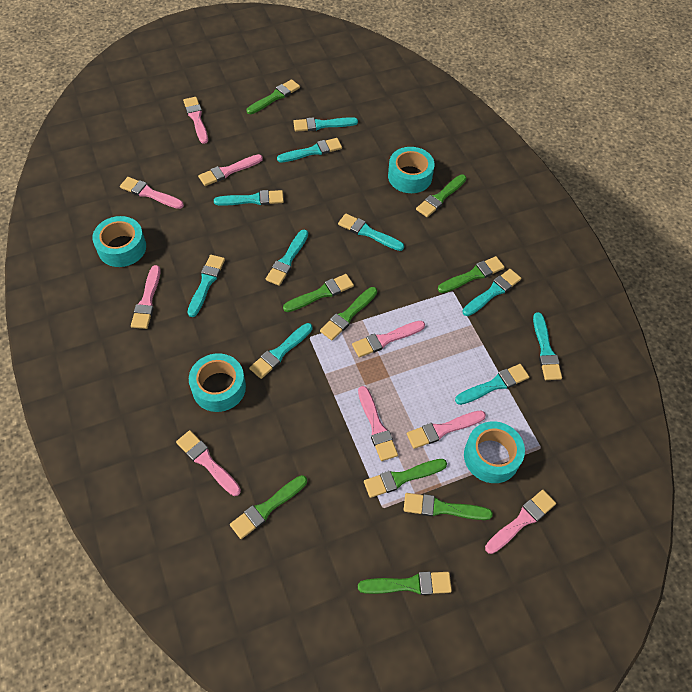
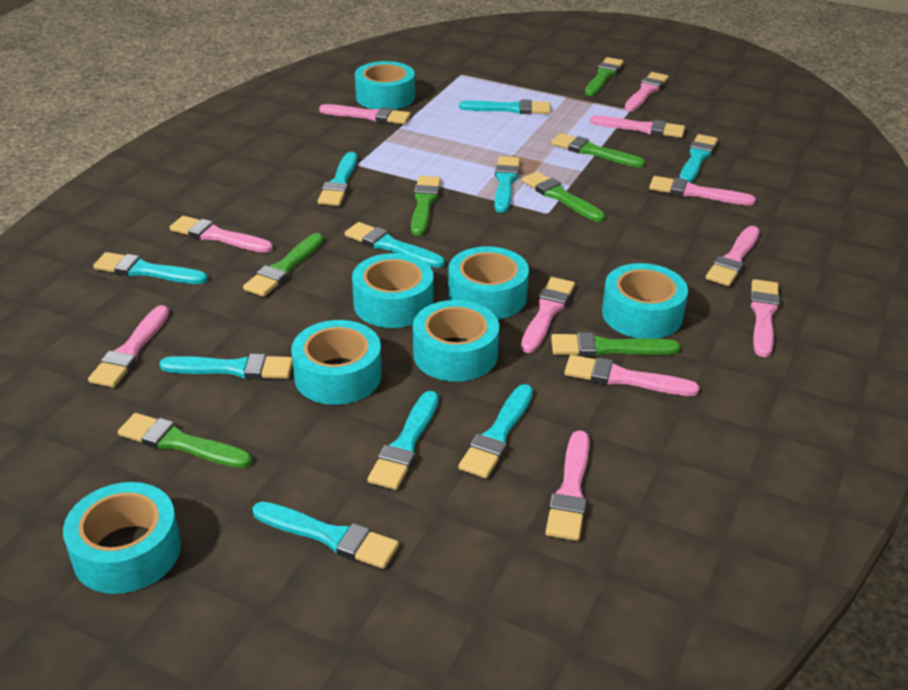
green brush: 9 -> 7
pink brush: 9 -> 11
turquoise tape: 4 -> 7

